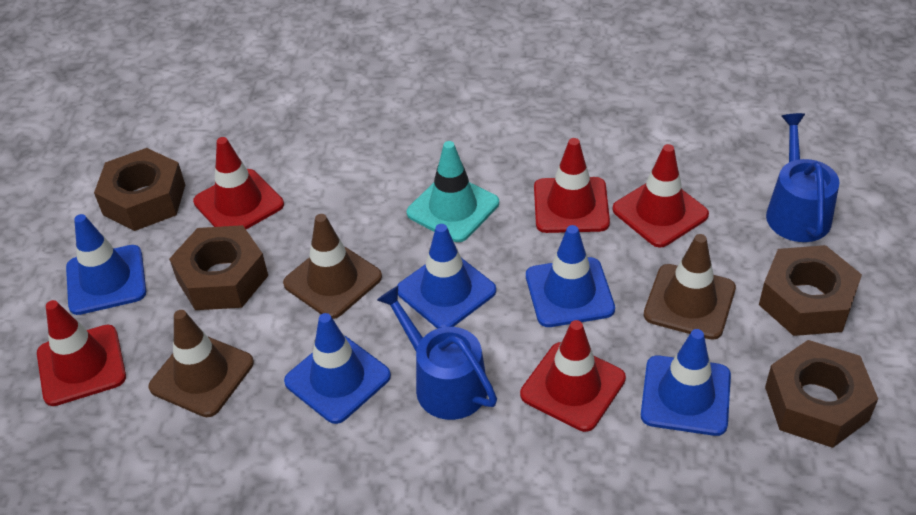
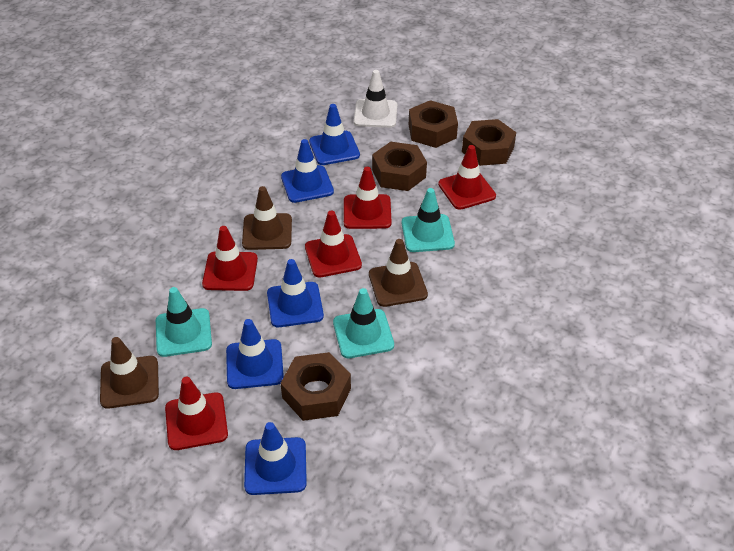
blue watering can: 2 -> 0
turquoise traffic cone: 1 -> 3
white traffic cone: 0 -> 1

